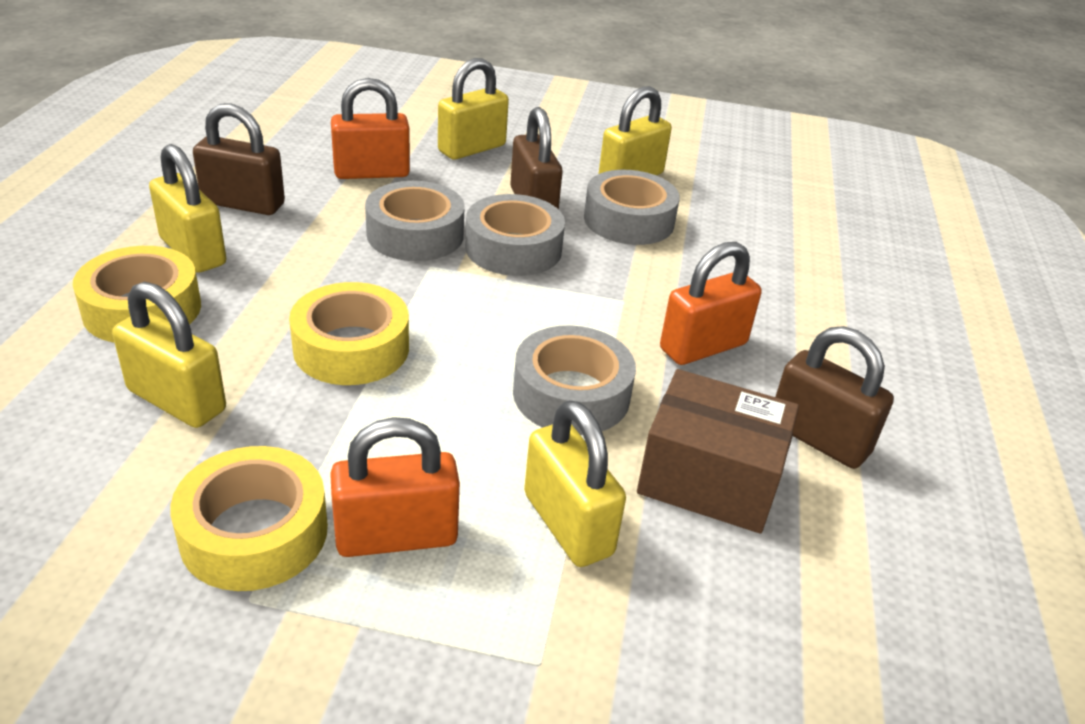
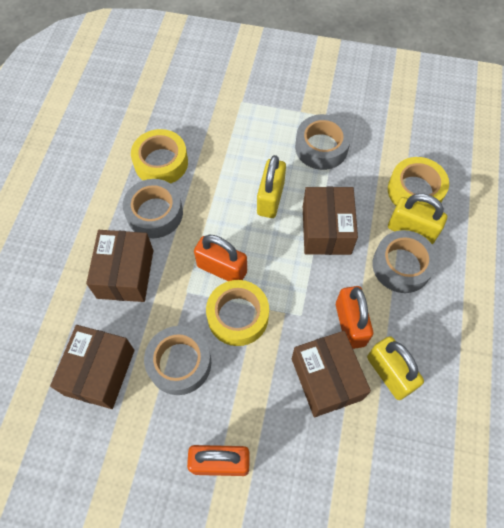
brown box: 1 -> 4
brown padlock: 3 -> 0
yellow padlock: 5 -> 3

